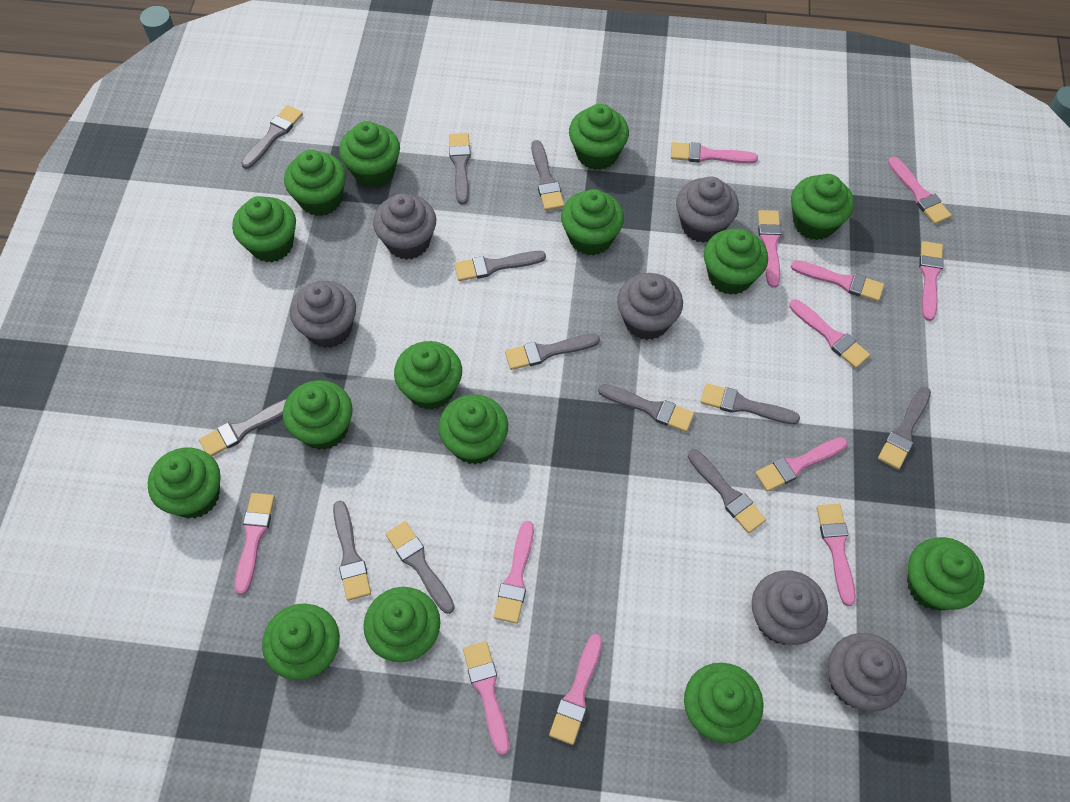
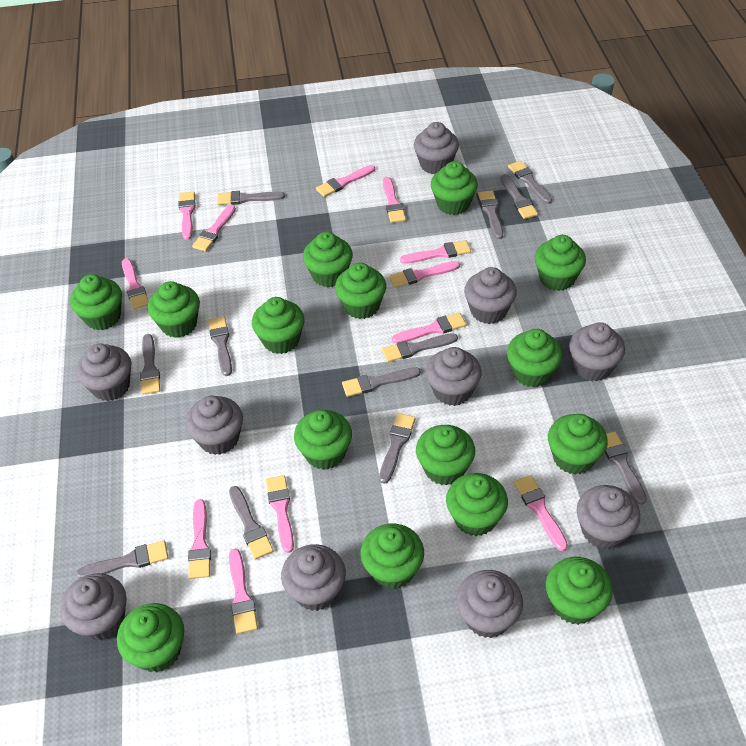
grey cupcake: 6 -> 10

